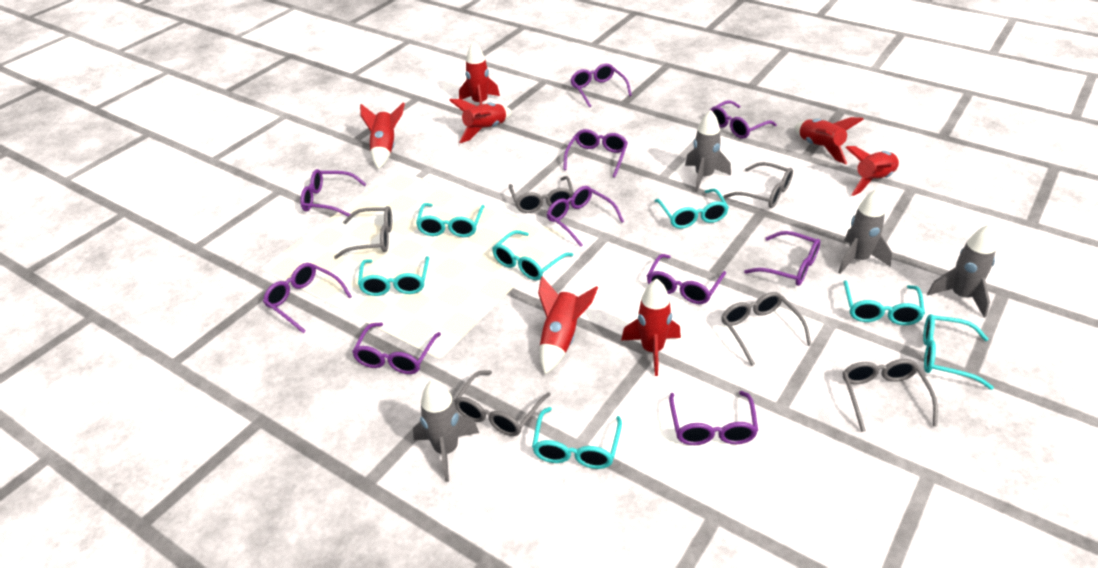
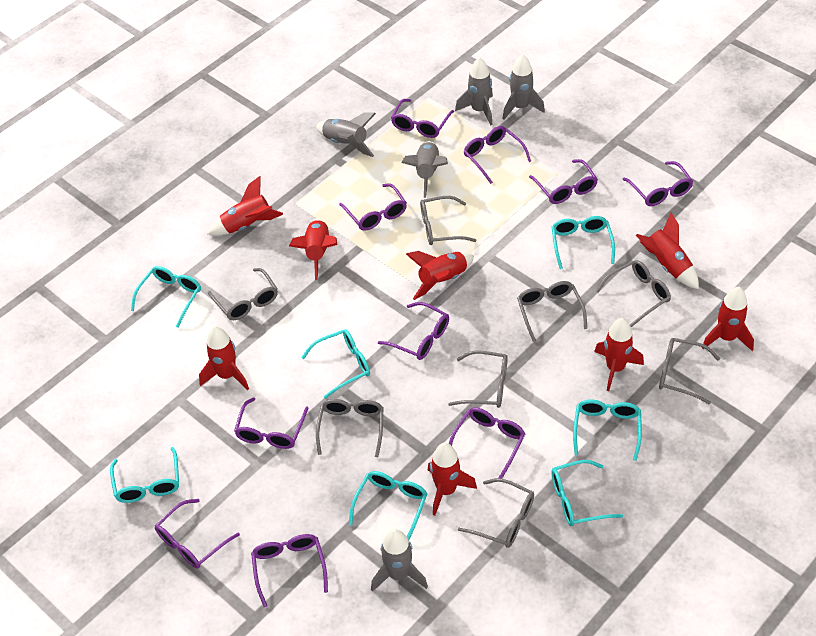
grey glasses: 6 -> 8
grey rocket: 4 -> 5
red rocket: 7 -> 8

